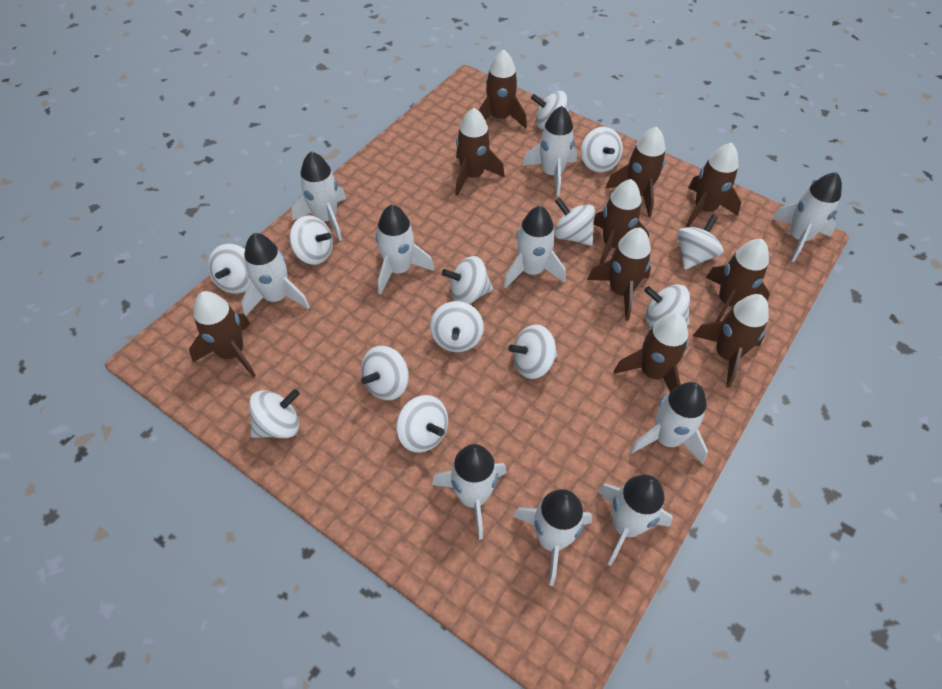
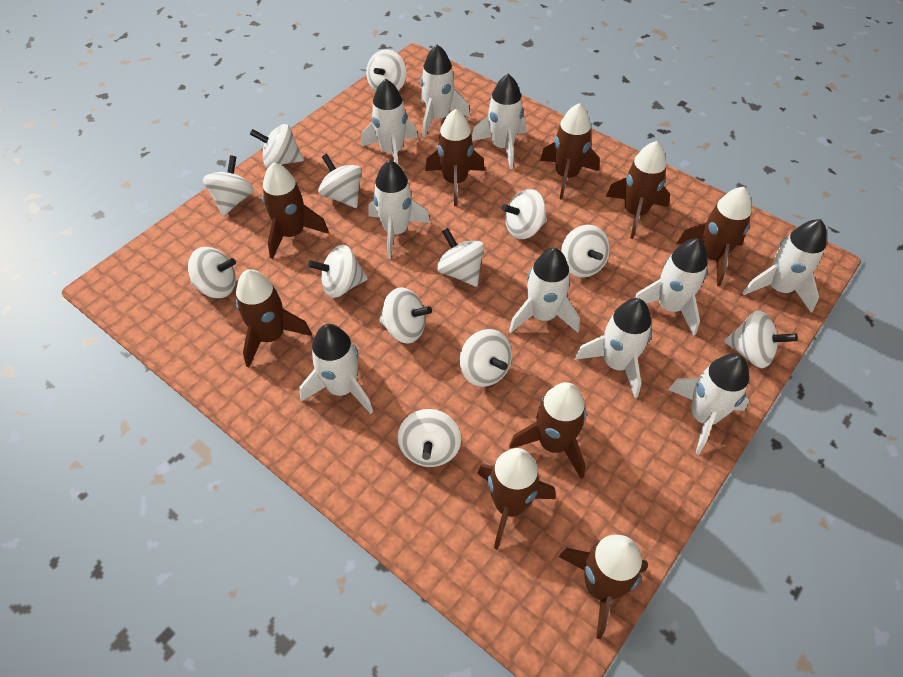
brown rocket: 10 -> 9

